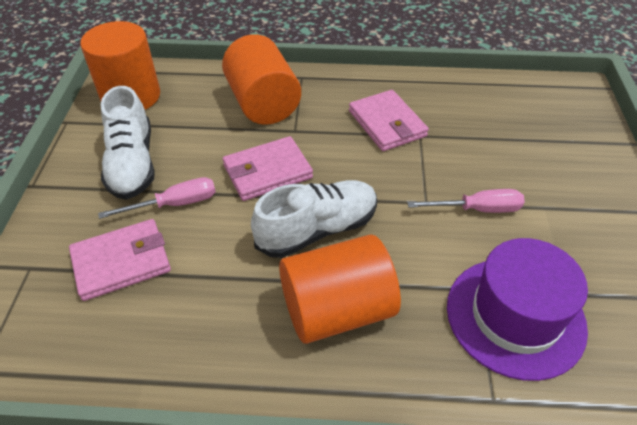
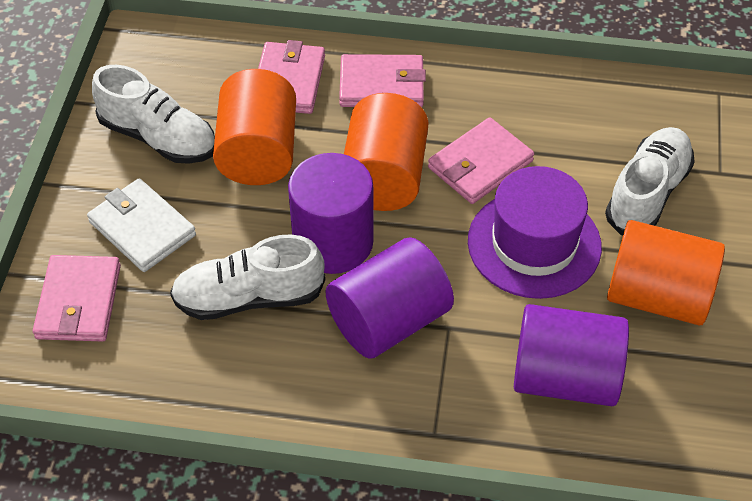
pink screwdriver: 2 -> 0
pink wallet: 3 -> 4
purple cylinder: 0 -> 3
white shoe: 2 -> 3
white wallet: 0 -> 1

